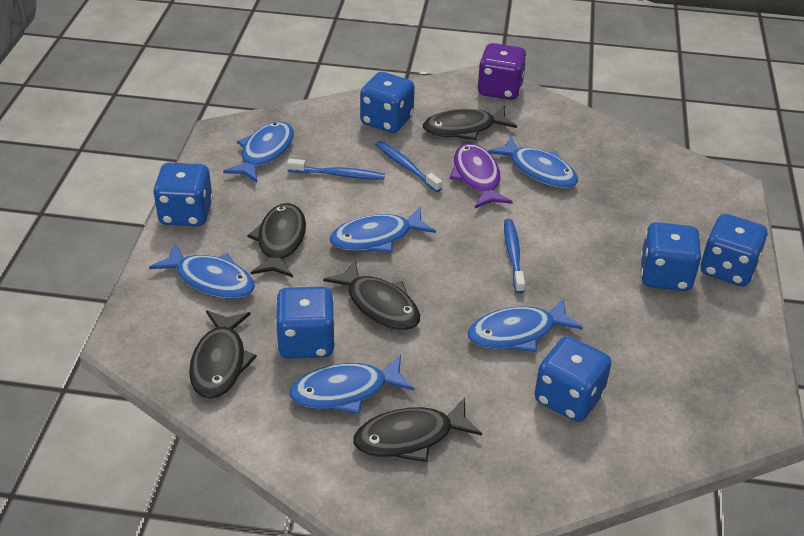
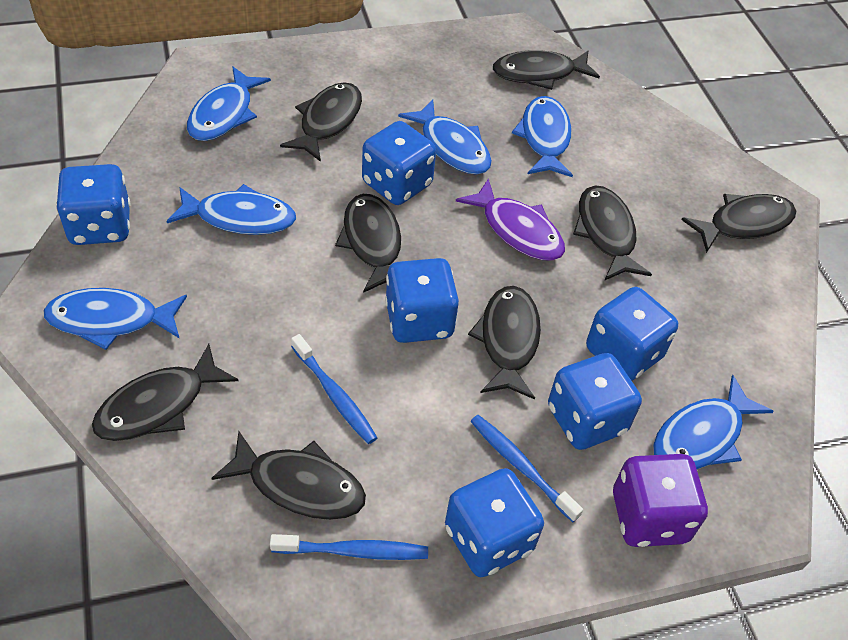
black fish: 5 -> 8

